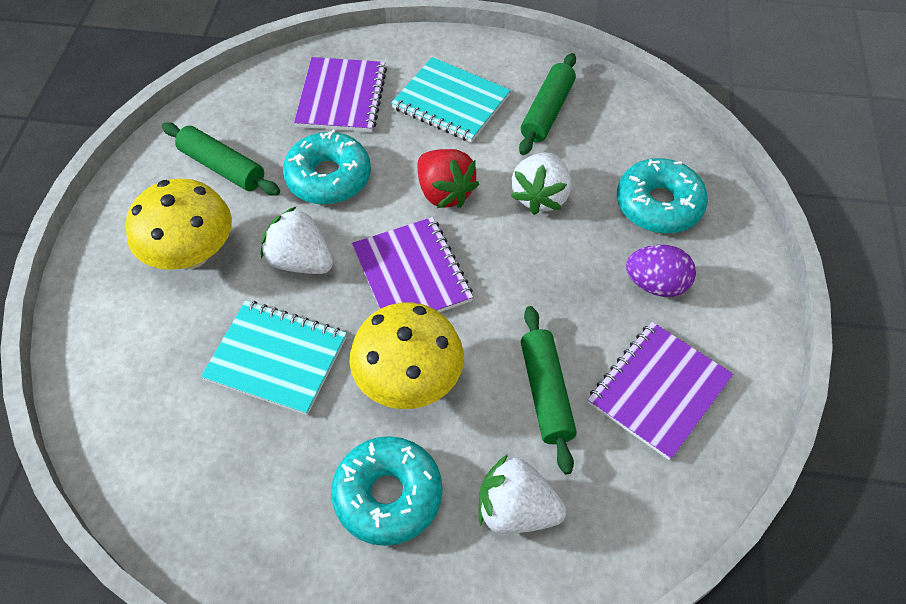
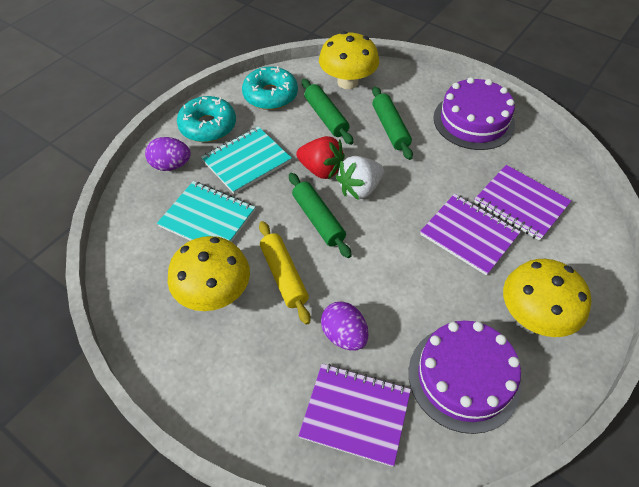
purple cake: 0 -> 2
purple egg: 1 -> 2
turquoise donut: 3 -> 2
white strawberry: 3 -> 1
yellow mushroom: 2 -> 3
yellow rolling pin: 0 -> 1

